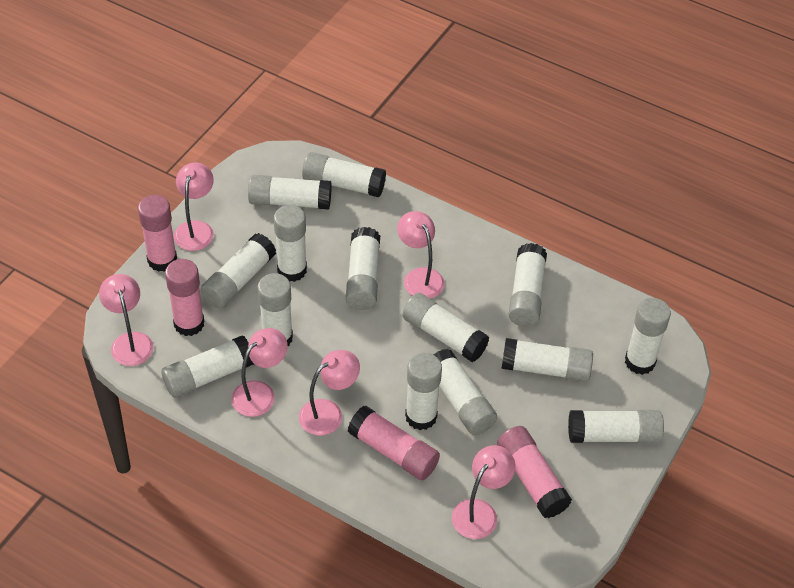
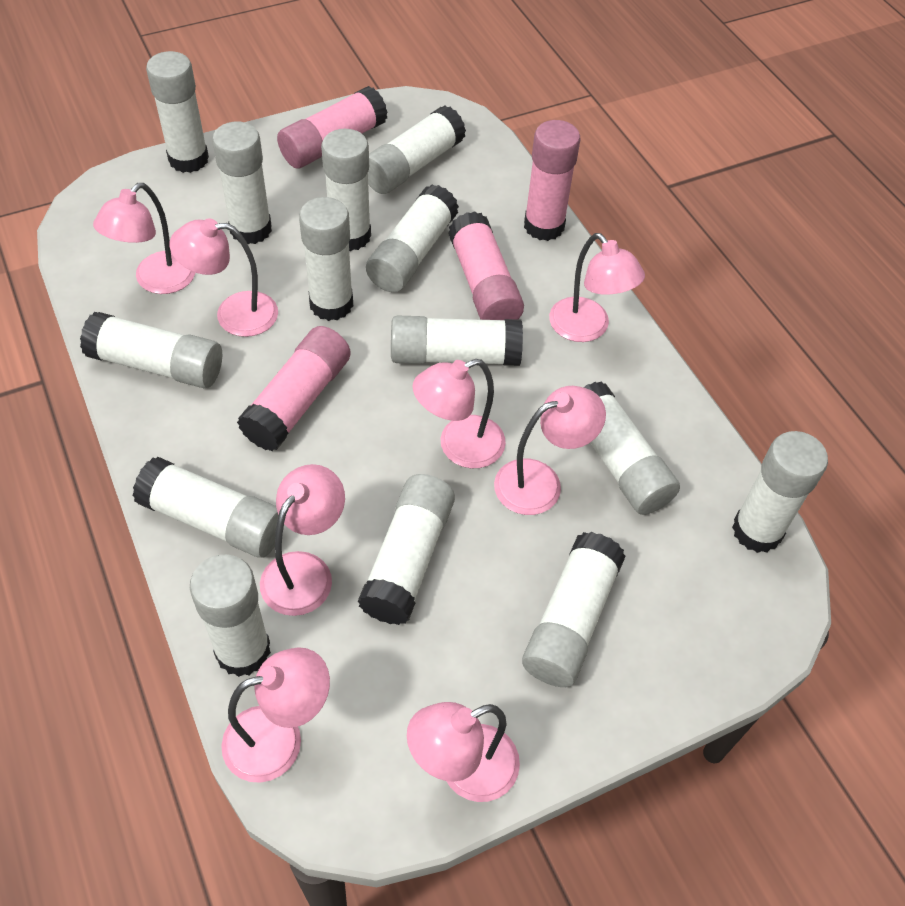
pink lamp: 6 -> 8

